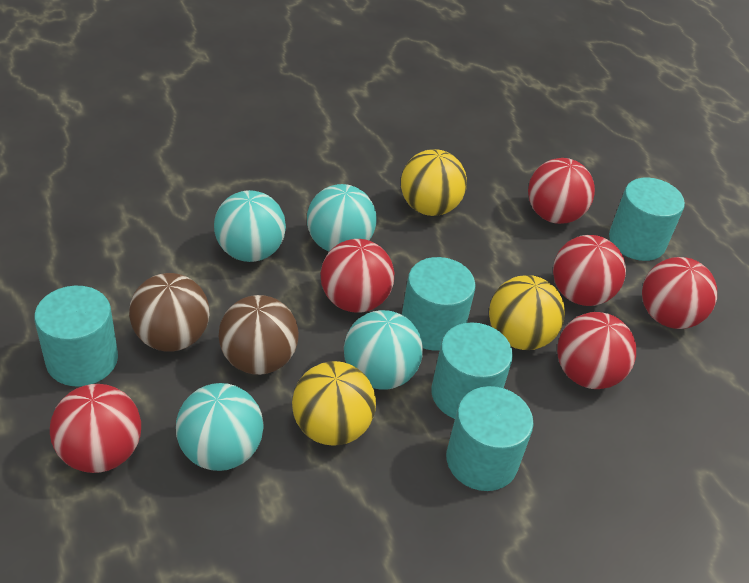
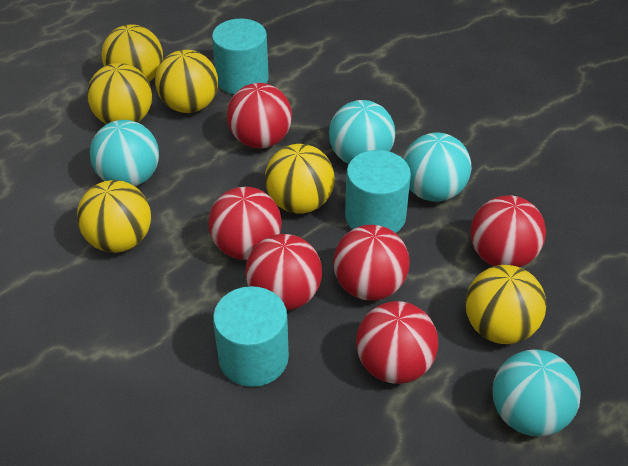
brown ball: 2 -> 0
turquoise cylinder: 5 -> 3
yellow ball: 3 -> 6

